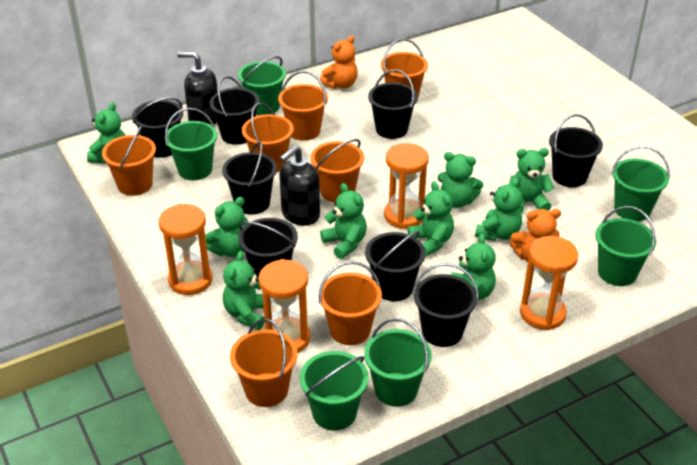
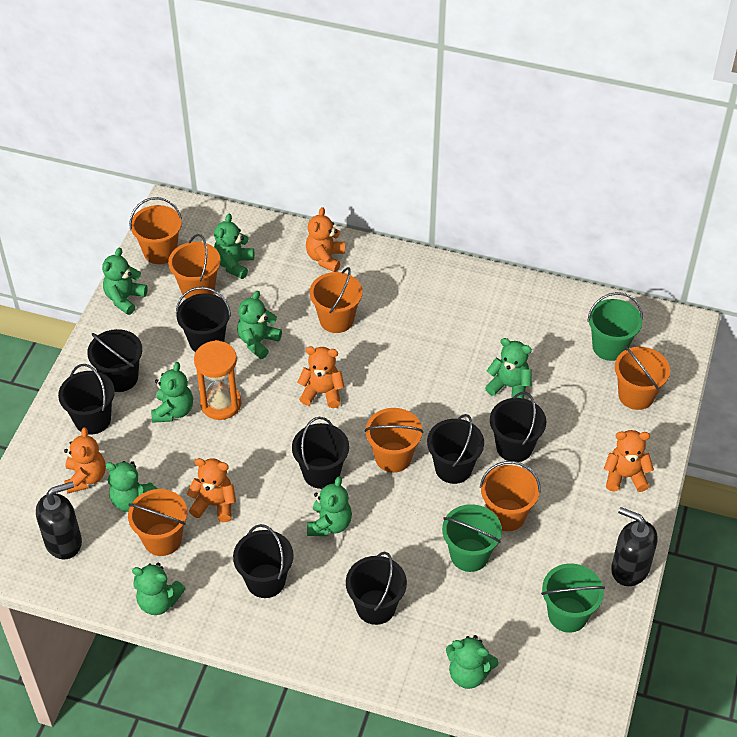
green bucket: 6 -> 3
orange hourglass: 4 -> 1
orange teddy bear: 2 -> 5

